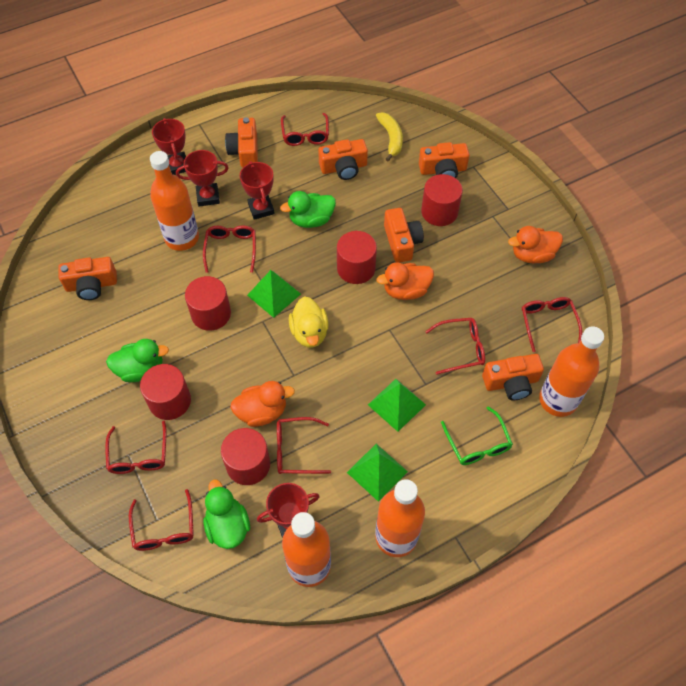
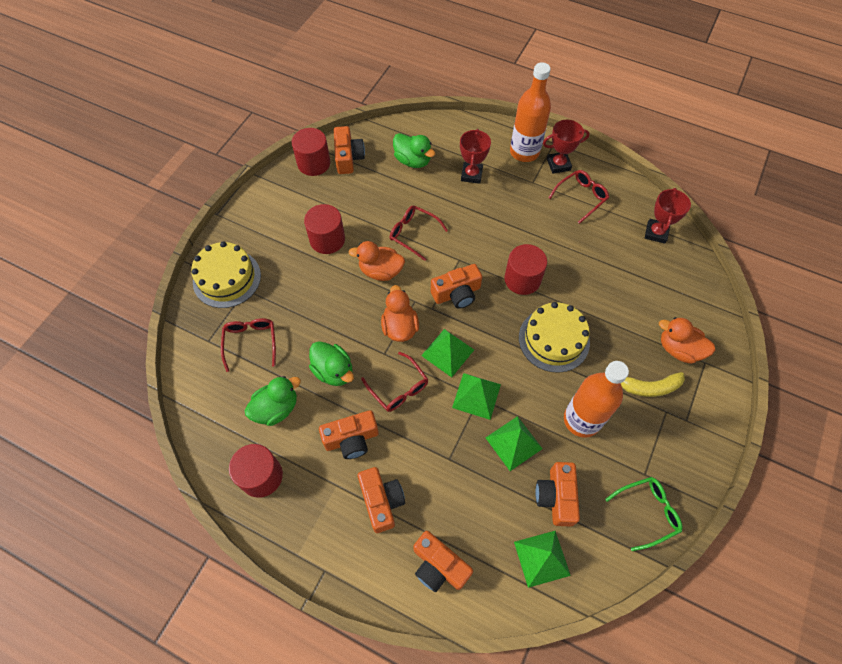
green pyramid: 3 -> 4
orange bottle: 4 -> 2
red cylinder: 5 -> 4
red glasses: 7 -> 4
red trophy: 4 -> 3
yellow cake: 0 -> 2
yellow duck: 1 -> 0

